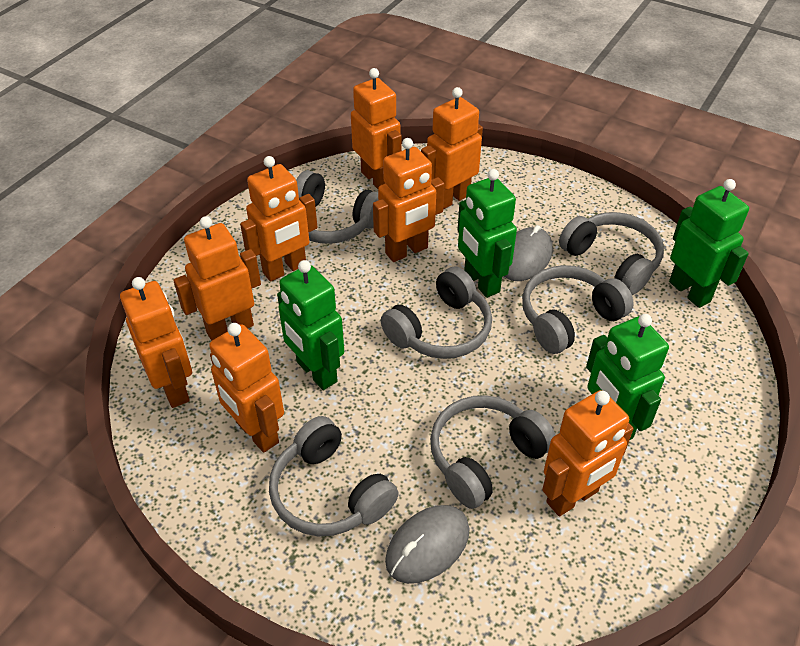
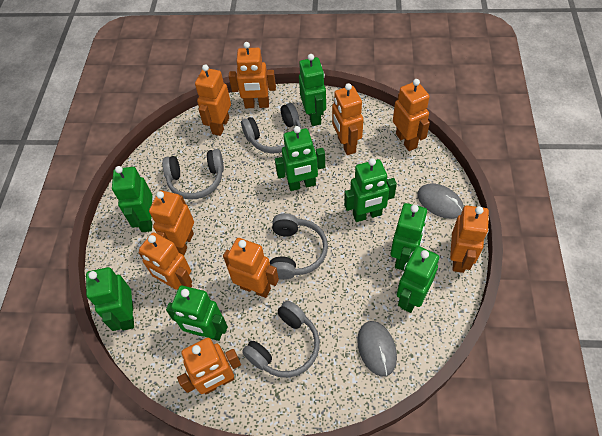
green robot: 4 -> 8
grey headphones: 6 -> 4
orange robot: 8 -> 9

